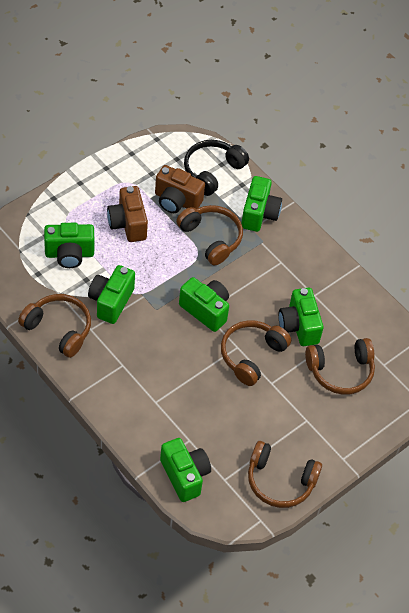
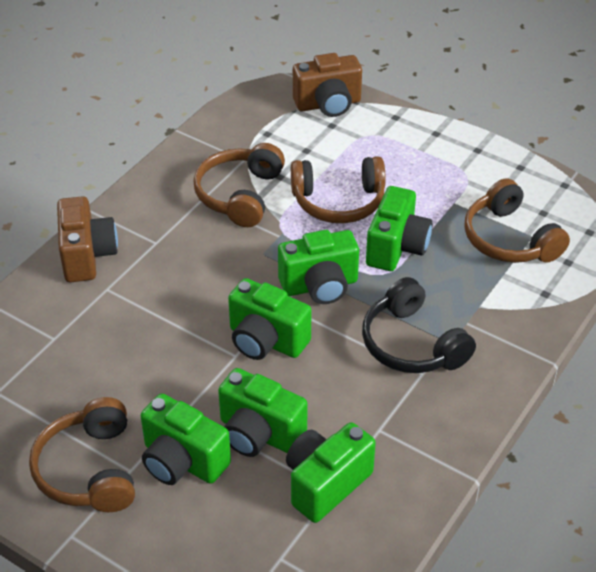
brown headphones: 5 -> 4

